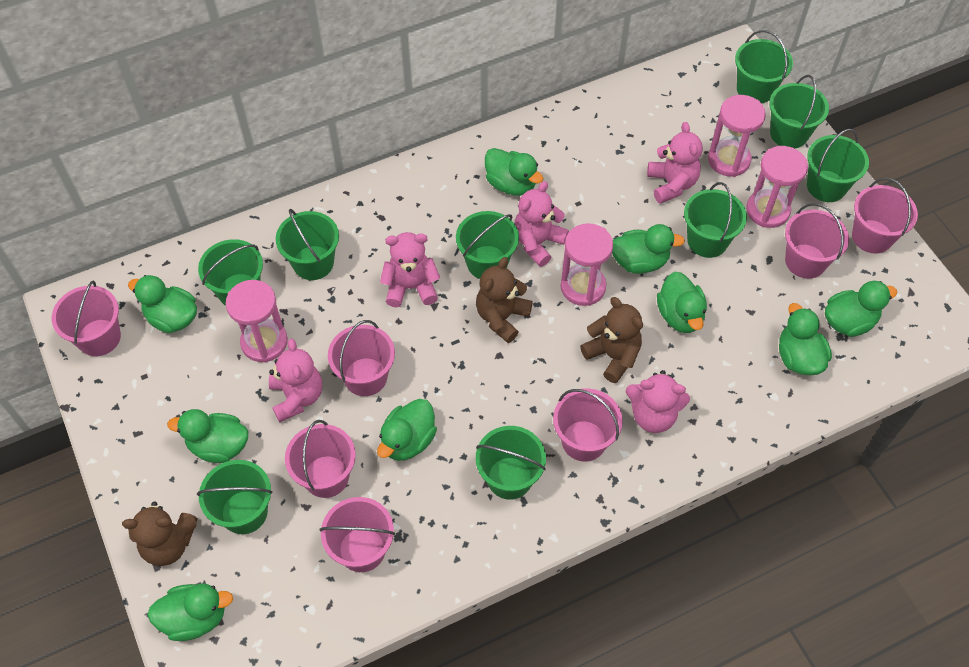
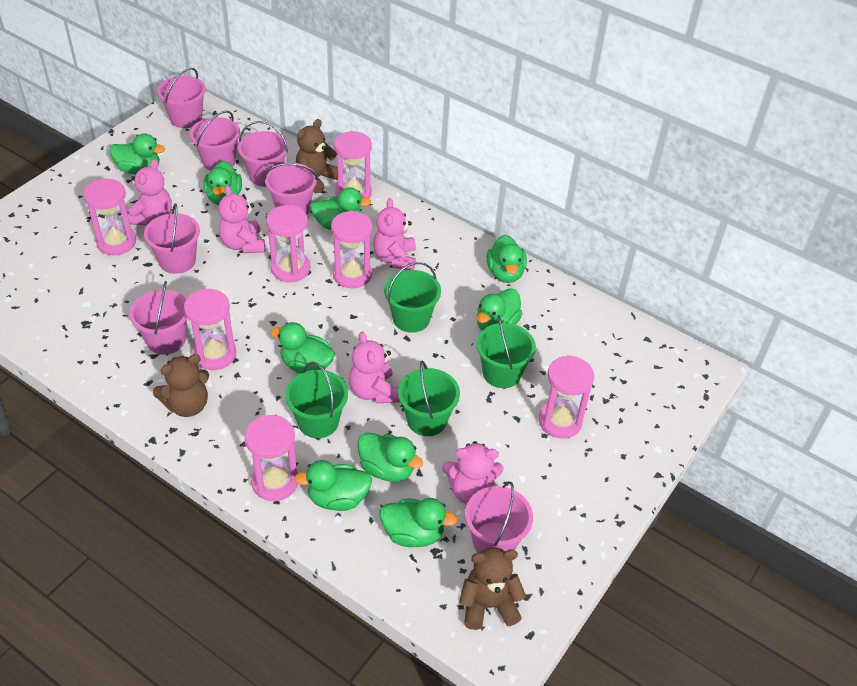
green bucket: 9 -> 4
pink hourglass: 4 -> 7

